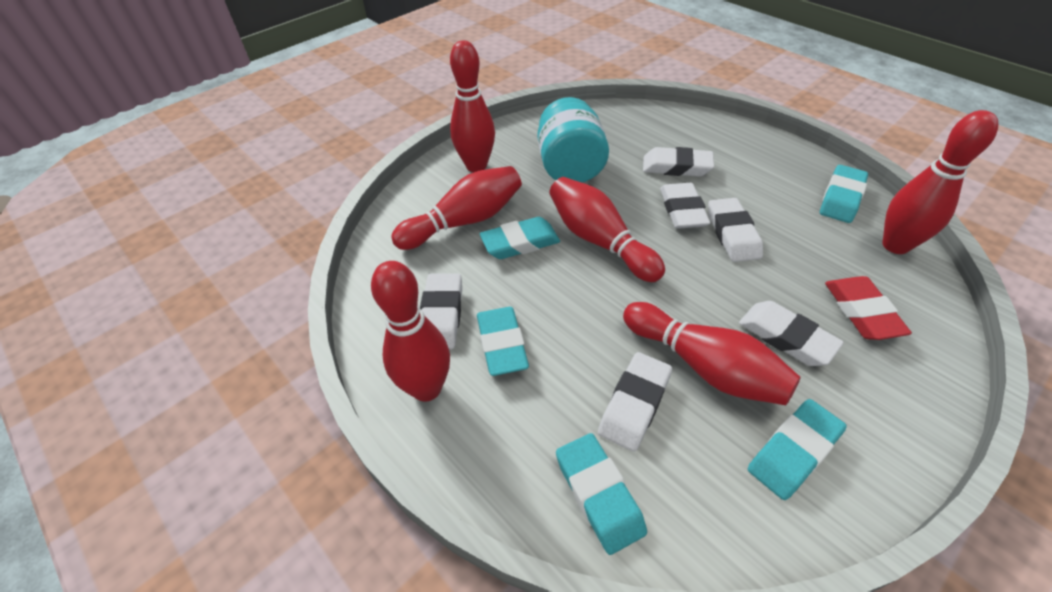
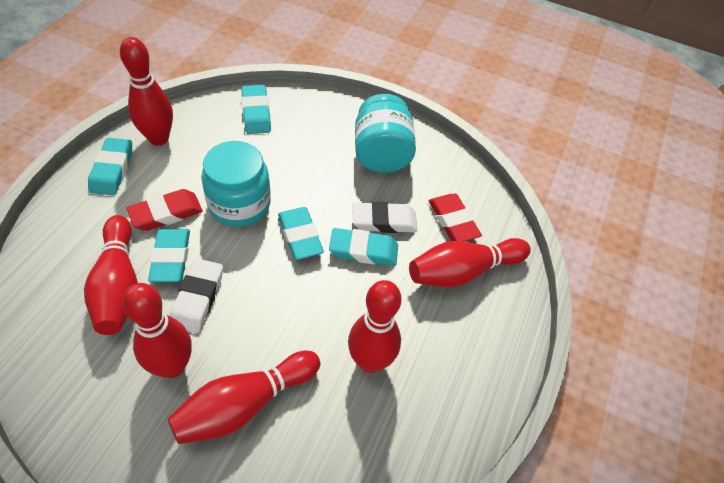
red eraser: 1 -> 2
turquoise jar: 1 -> 2
white eraser: 6 -> 2

